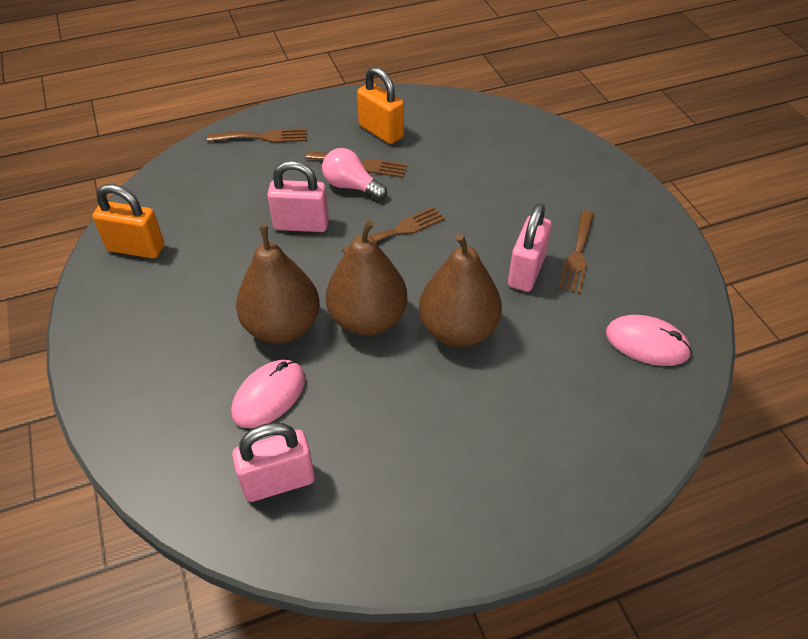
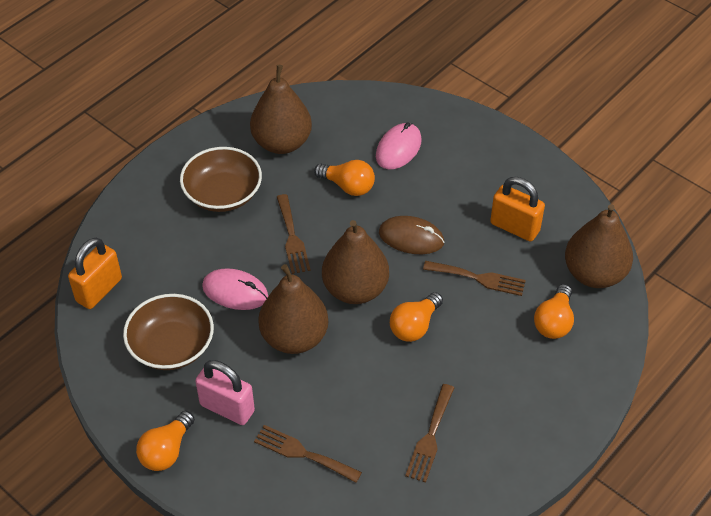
brown bowl: 0 -> 2
brown mouse: 0 -> 1
brown pear: 3 -> 4
orange light bulb: 0 -> 4
pink light bulb: 1 -> 0
pink padlock: 3 -> 1

